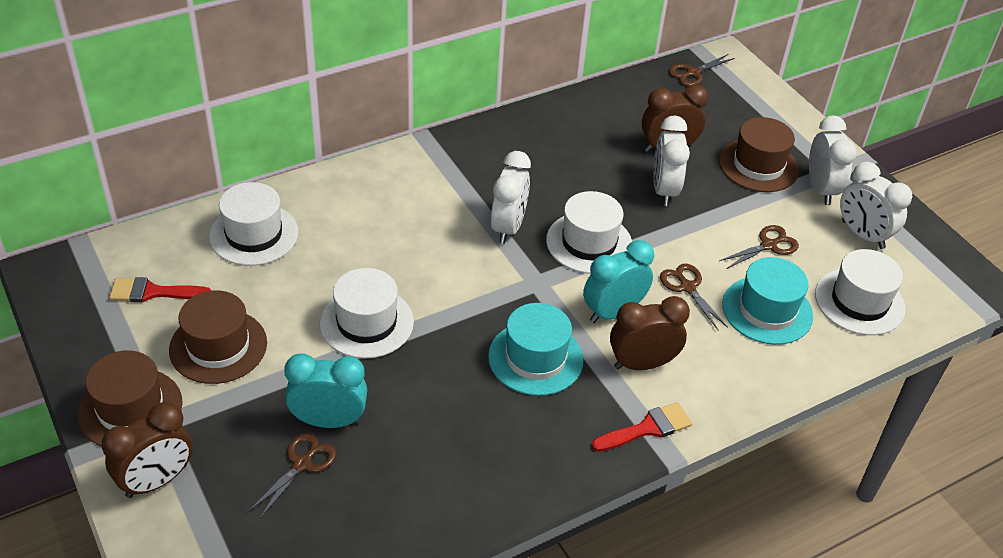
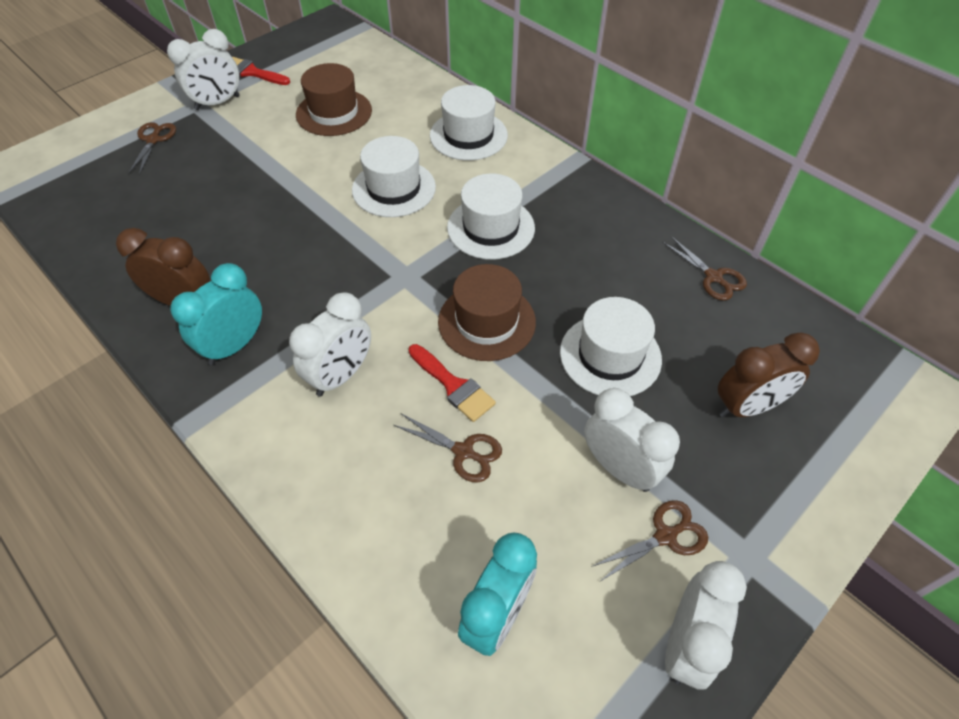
brown clock: 3 -> 2
brown hat: 3 -> 2
turquoise hat: 2 -> 0

